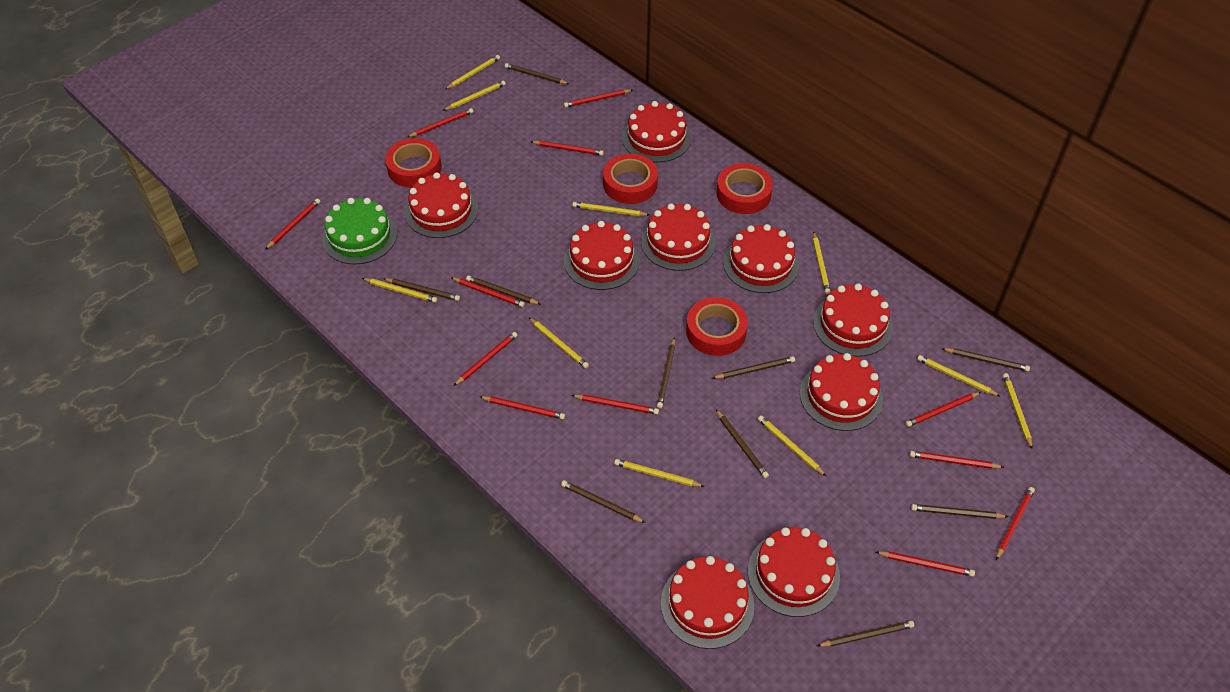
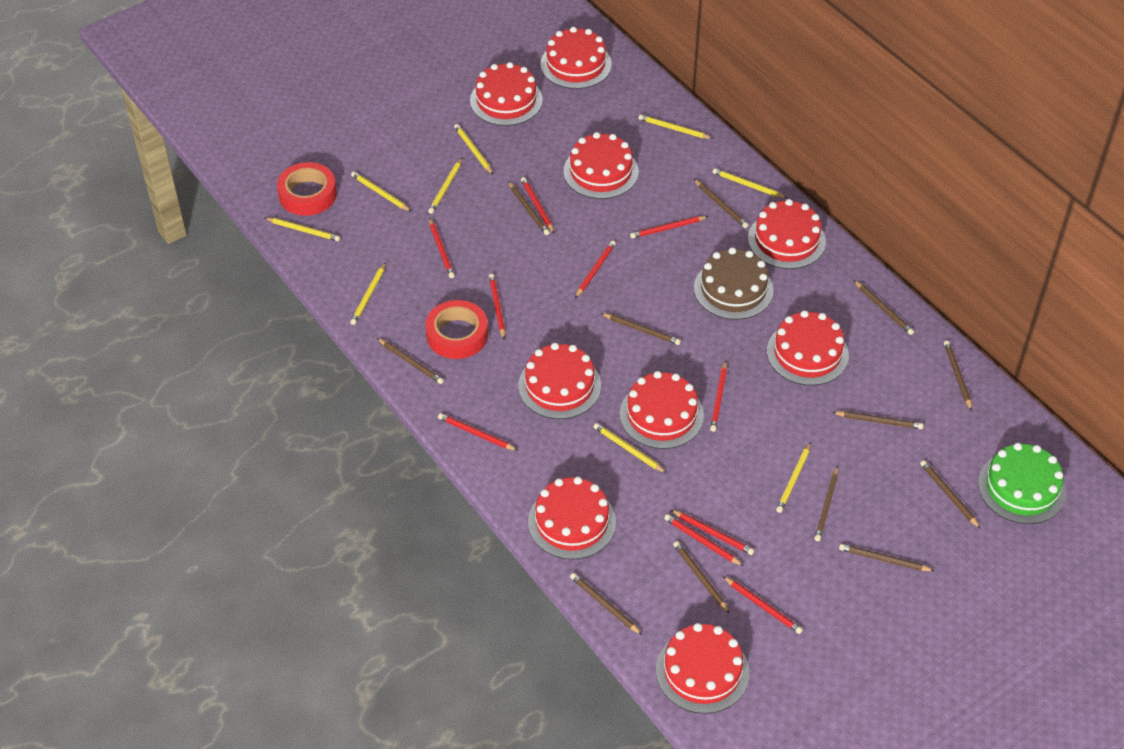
brown cake: 0 -> 1
brown pencil: 10 -> 12
red pencil: 12 -> 10
red tape: 4 -> 2
yellow pencil: 10 -> 9

